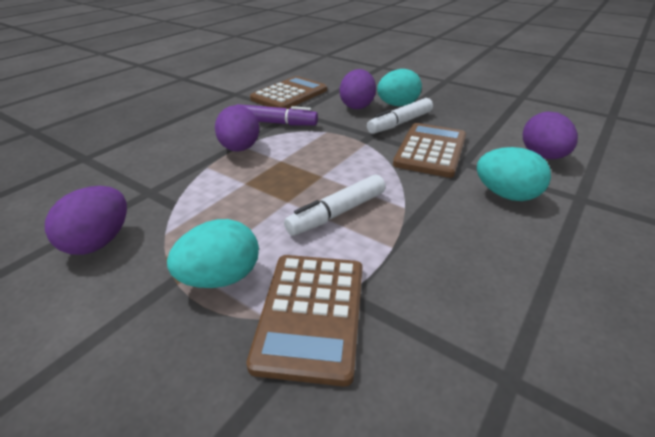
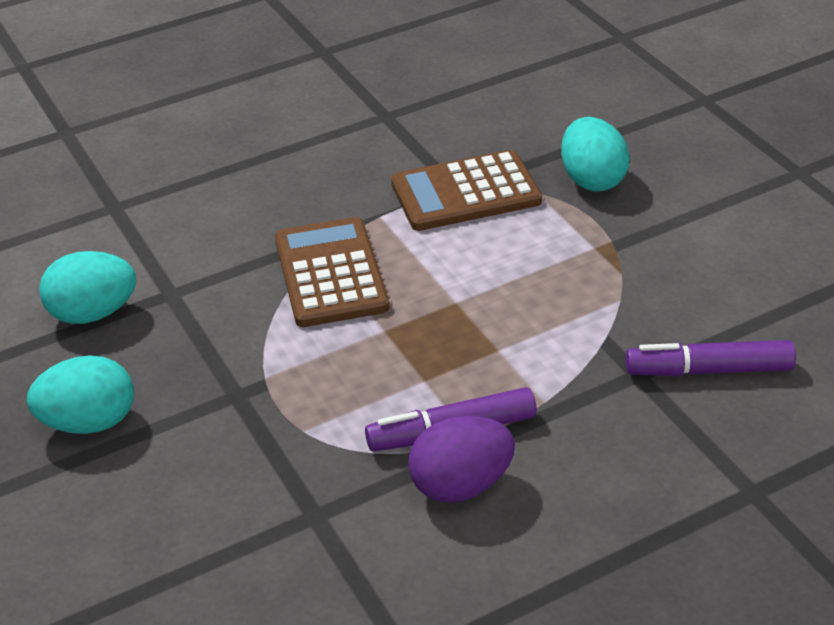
brown calculator: 3 -> 2
purple egg: 4 -> 1
purple marker: 1 -> 2
white marker: 2 -> 0

